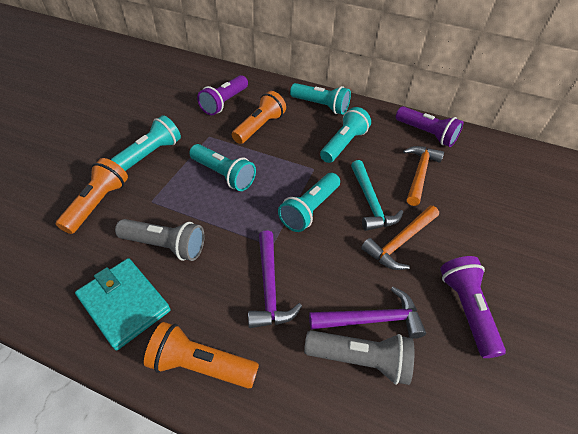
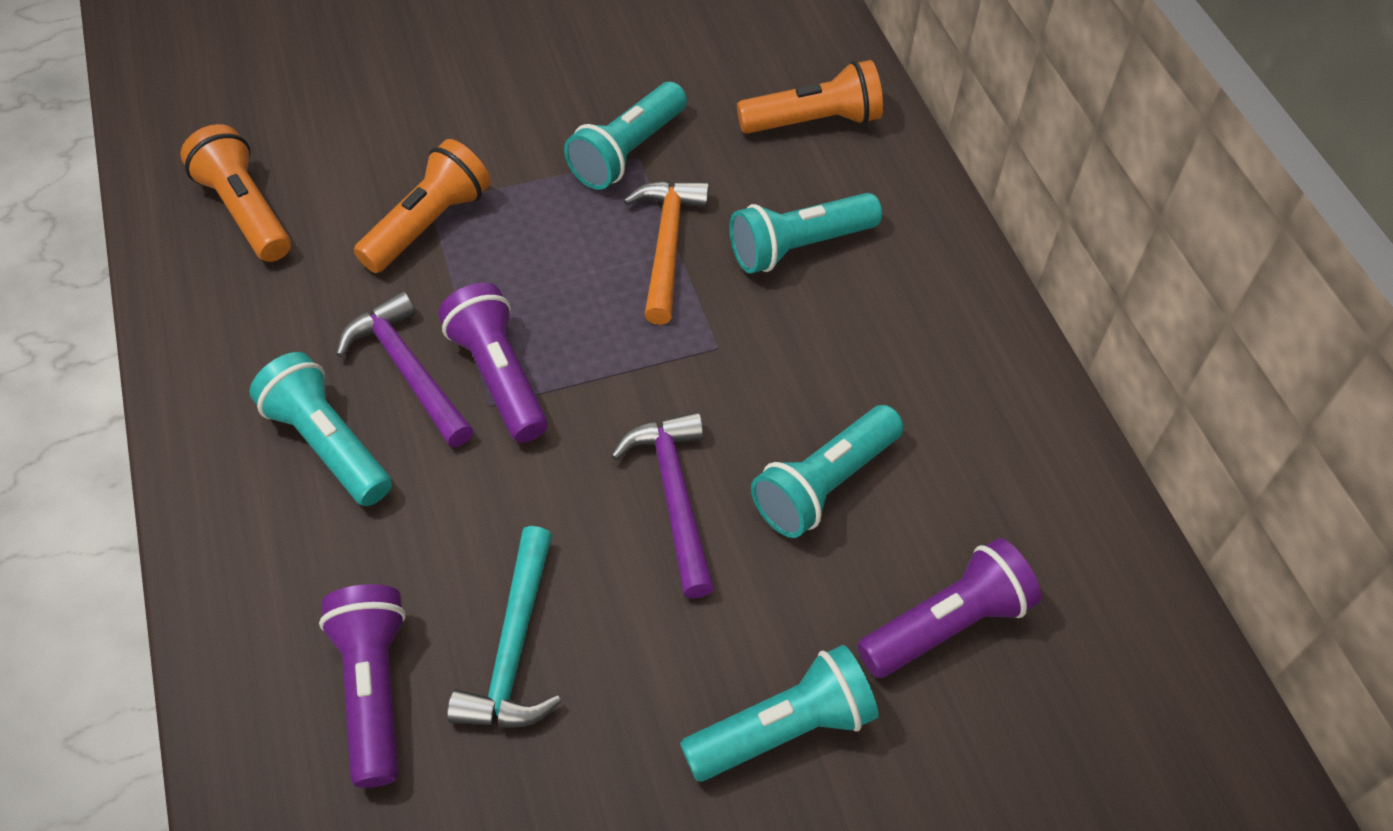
grey flashlight: 2 -> 0
orange hammer: 2 -> 1
turquoise wallet: 1 -> 0

